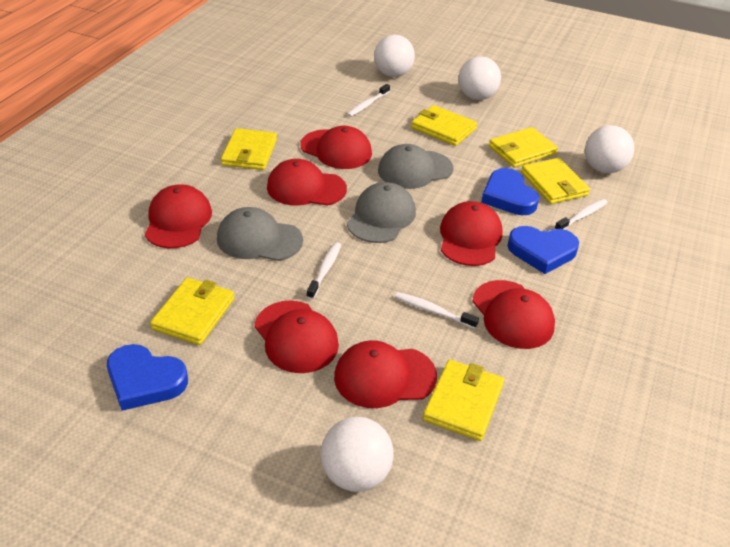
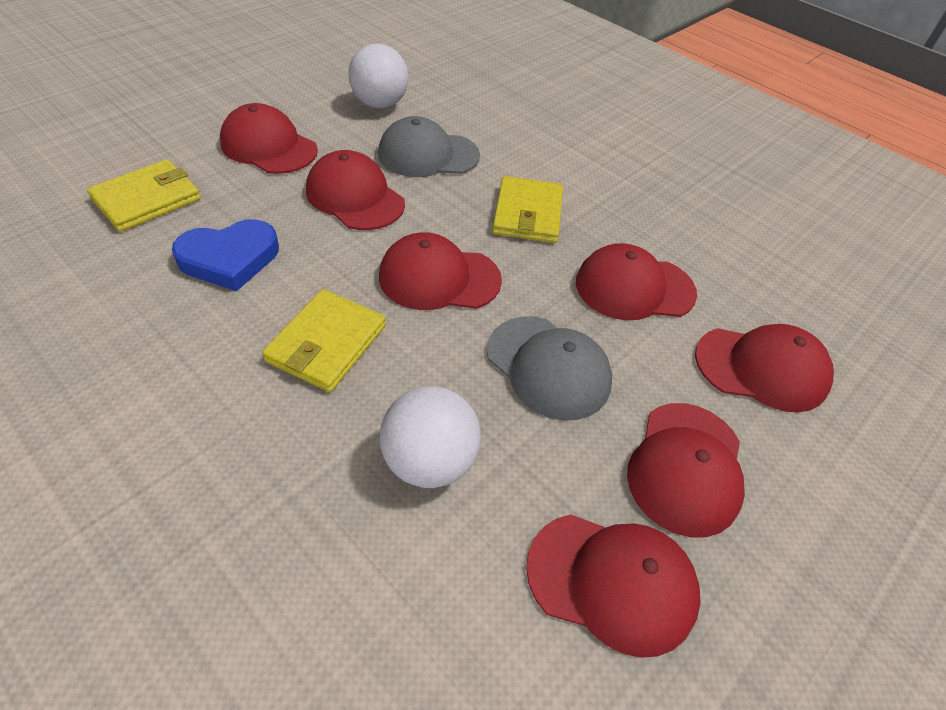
blue heart: 3 -> 1
grey cap: 3 -> 2
white ball: 4 -> 2
white toothbrush: 4 -> 0
yellow wallet: 6 -> 3

